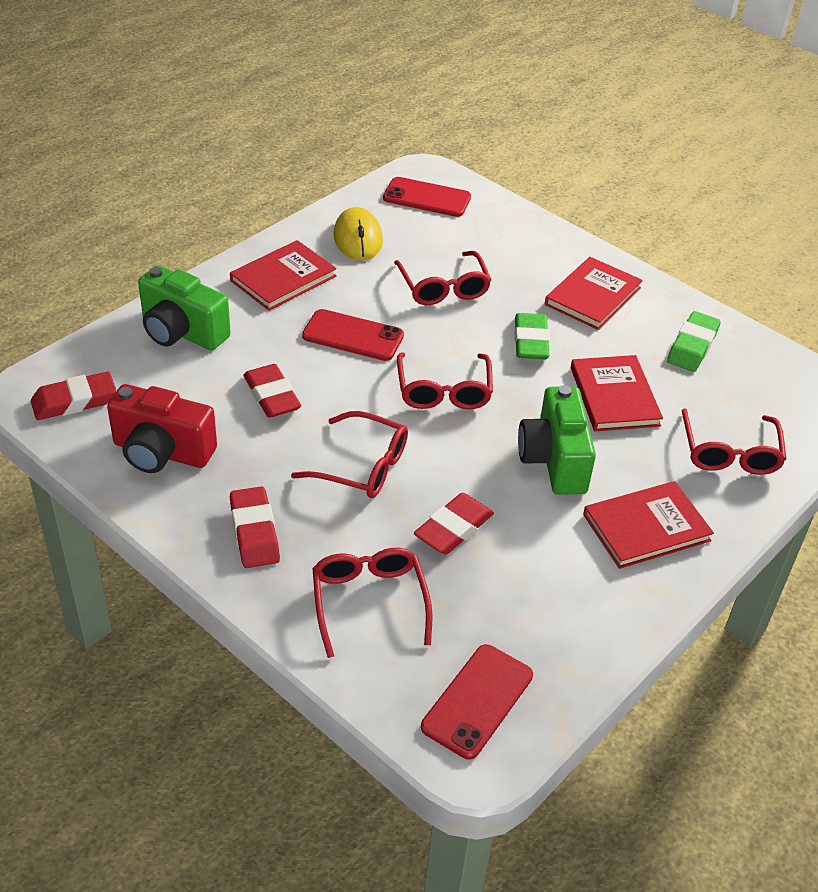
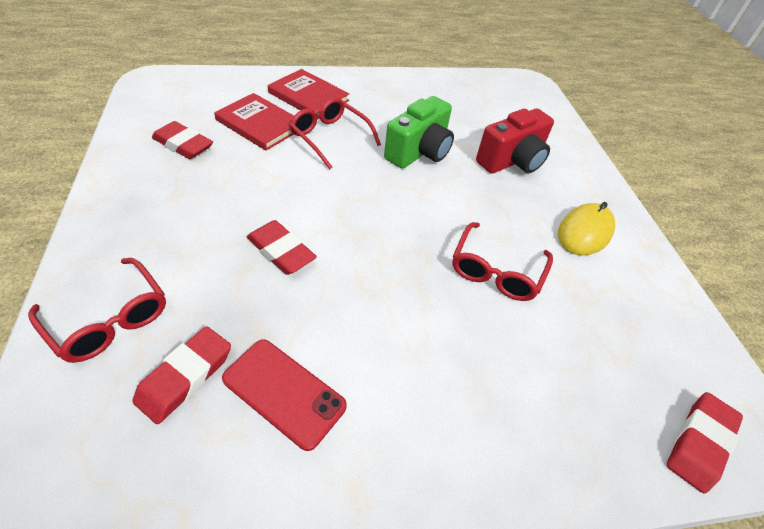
green camera: 2 -> 1
green eraser: 2 -> 0
red book: 4 -> 2
red glasses: 5 -> 3
red phone: 3 -> 1

